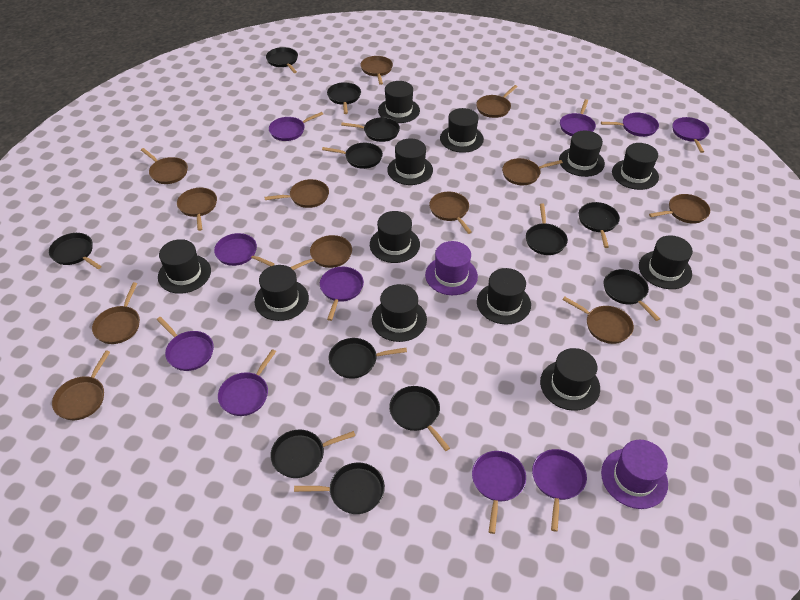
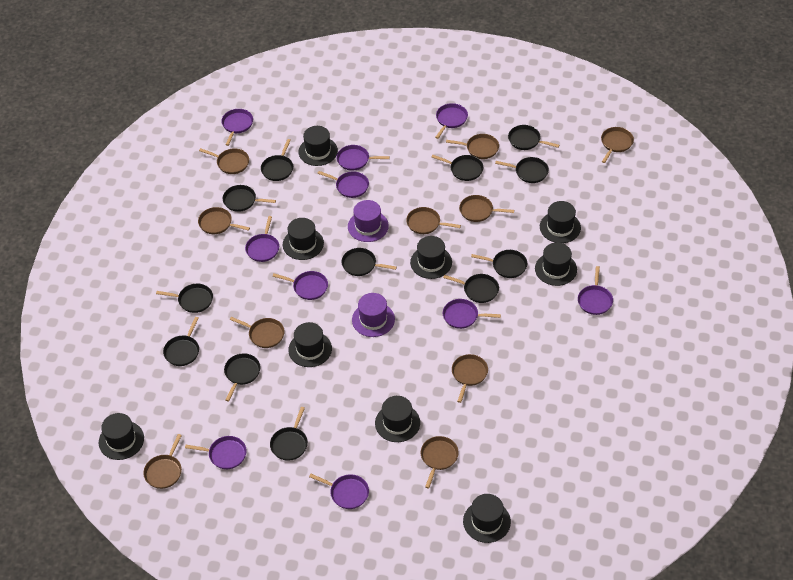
black hat: 12 -> 9
brown pan: 12 -> 10

